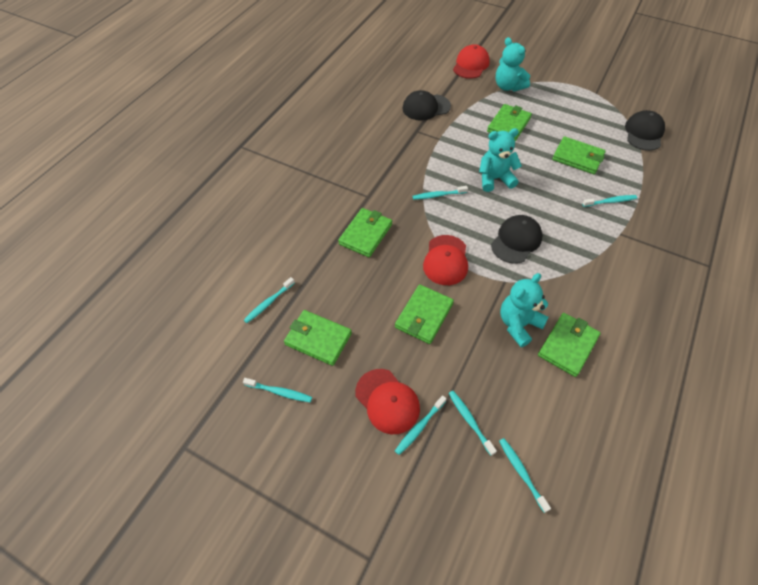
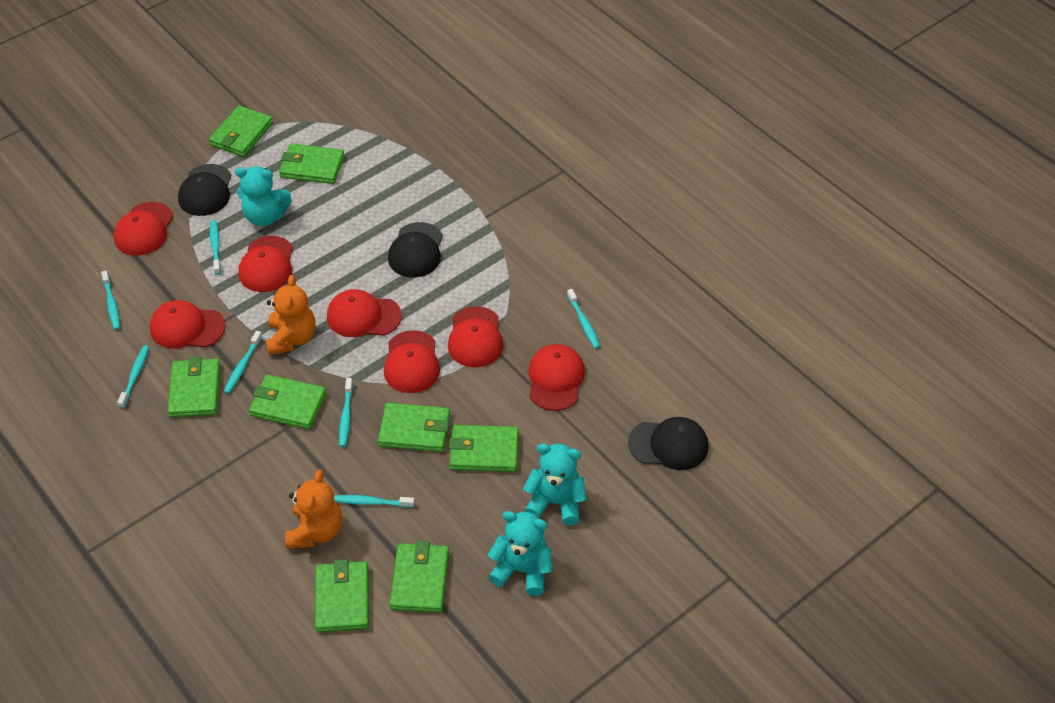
green wallet: 6 -> 8
orange teddy bear: 0 -> 2
red cap: 3 -> 7

